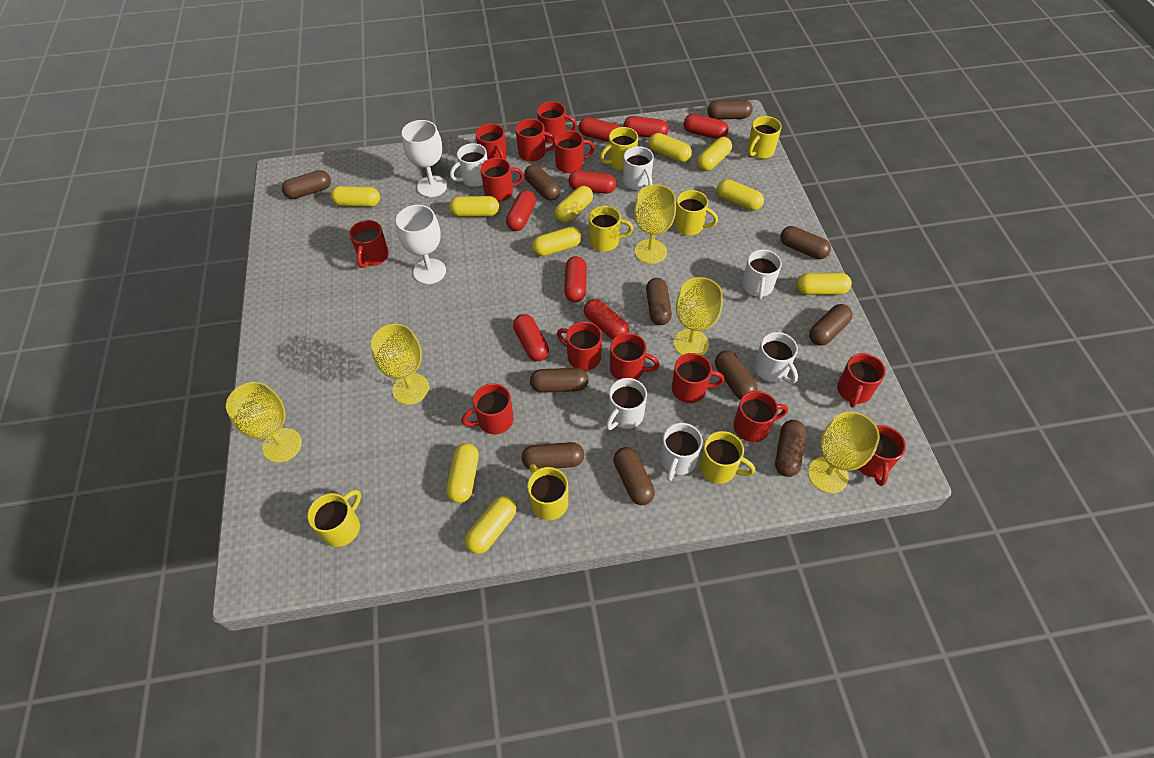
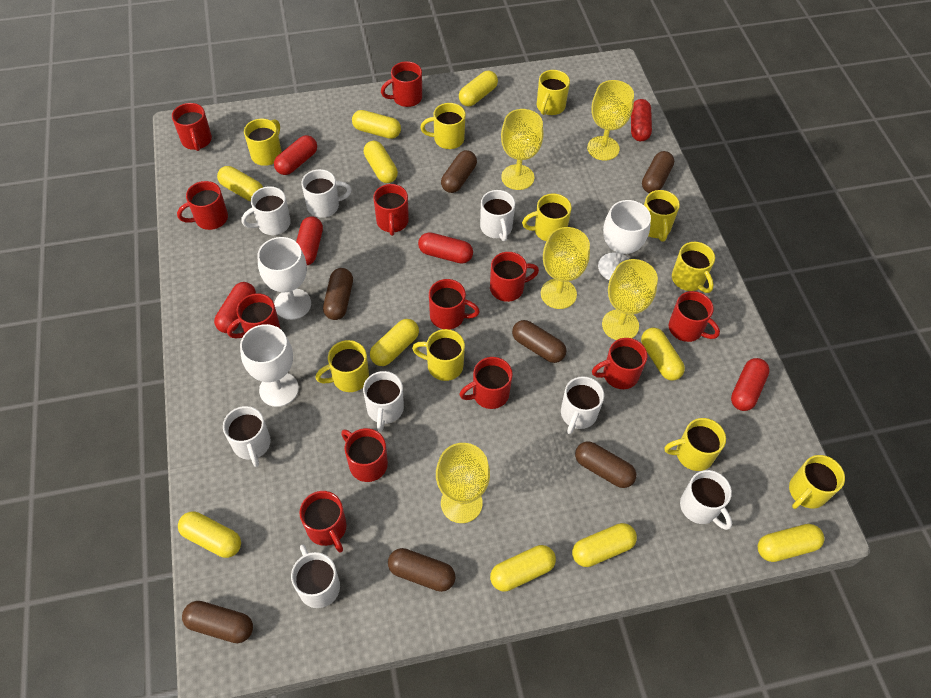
brown capsule: 11 -> 7
red capsule: 8 -> 6
red mug: 13 -> 12
white goblet: 2 -> 3
white mug: 6 -> 8
yellow mug: 7 -> 10

